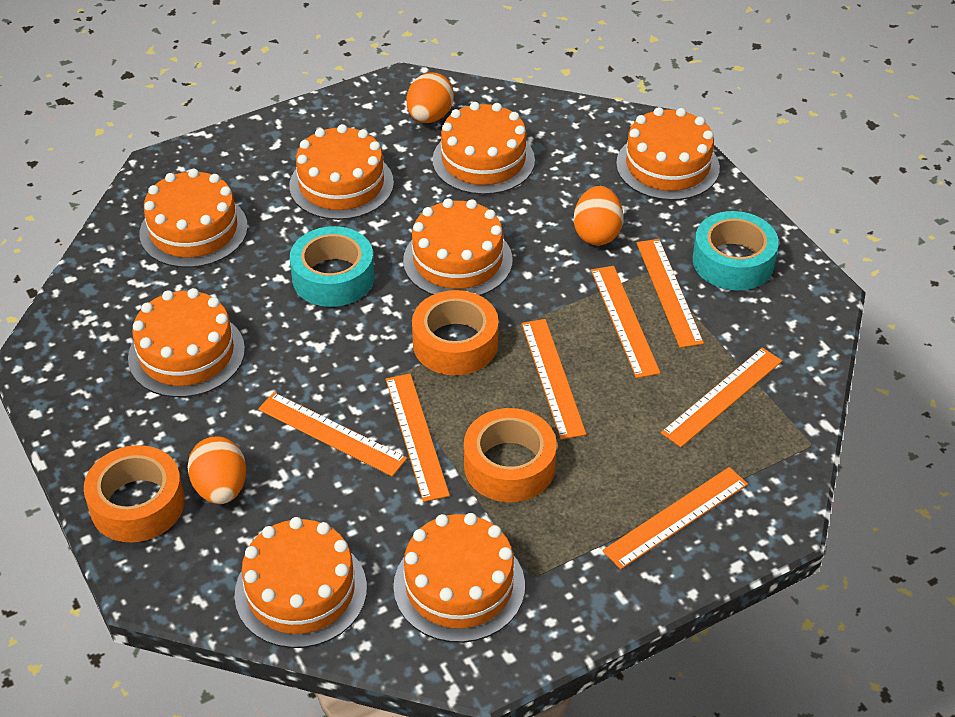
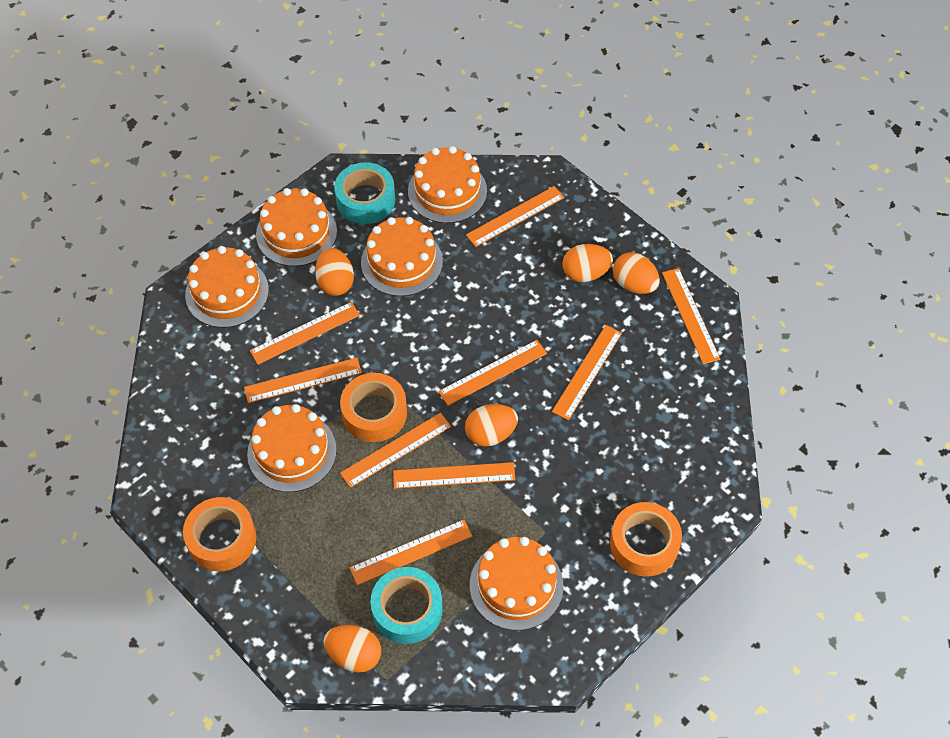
orange cake: 8 -> 6
orange egg: 3 -> 5
orange ruler: 7 -> 9

